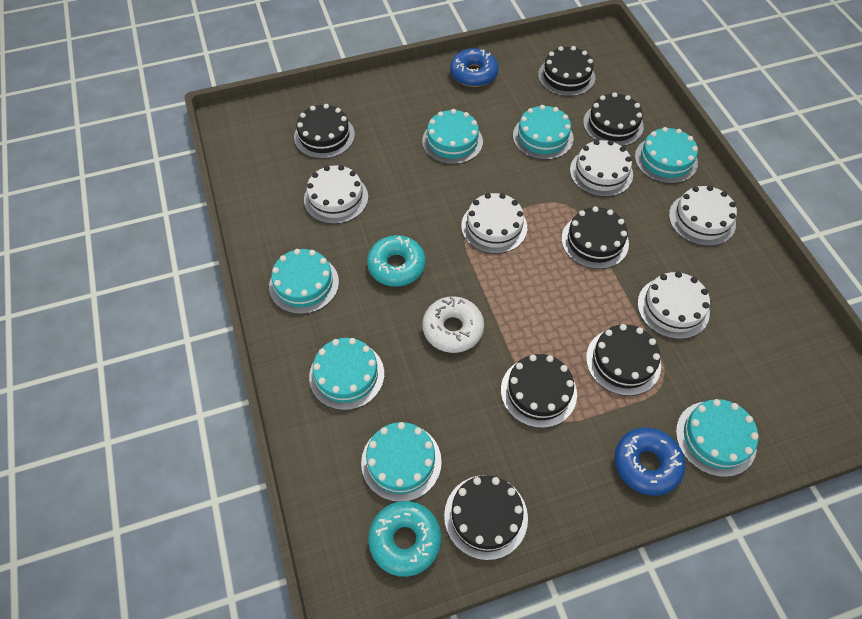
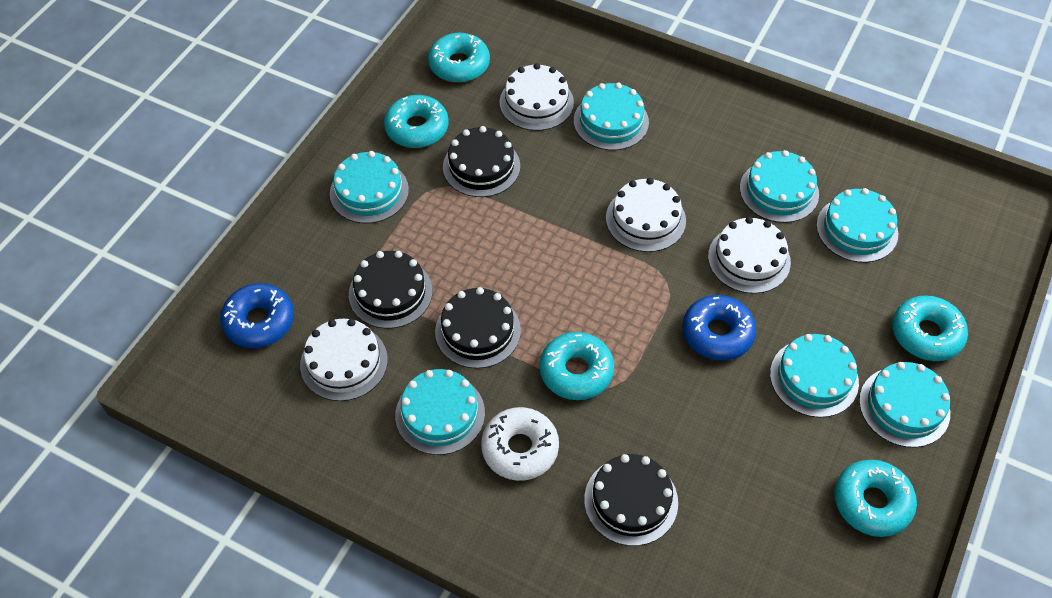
black cake: 7 -> 4
turquoise donut: 2 -> 5
white cake: 5 -> 4

